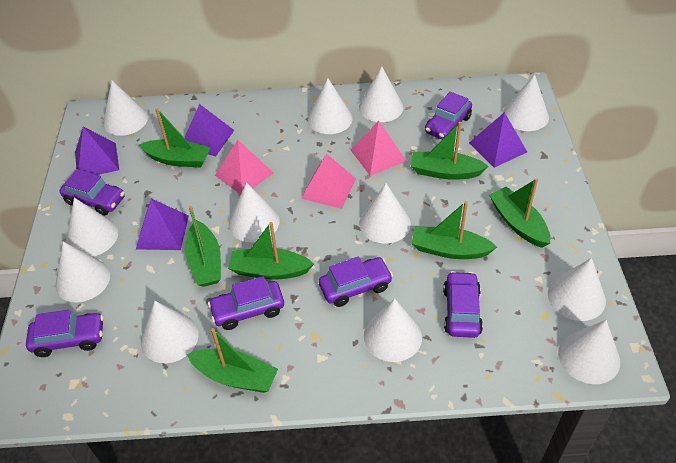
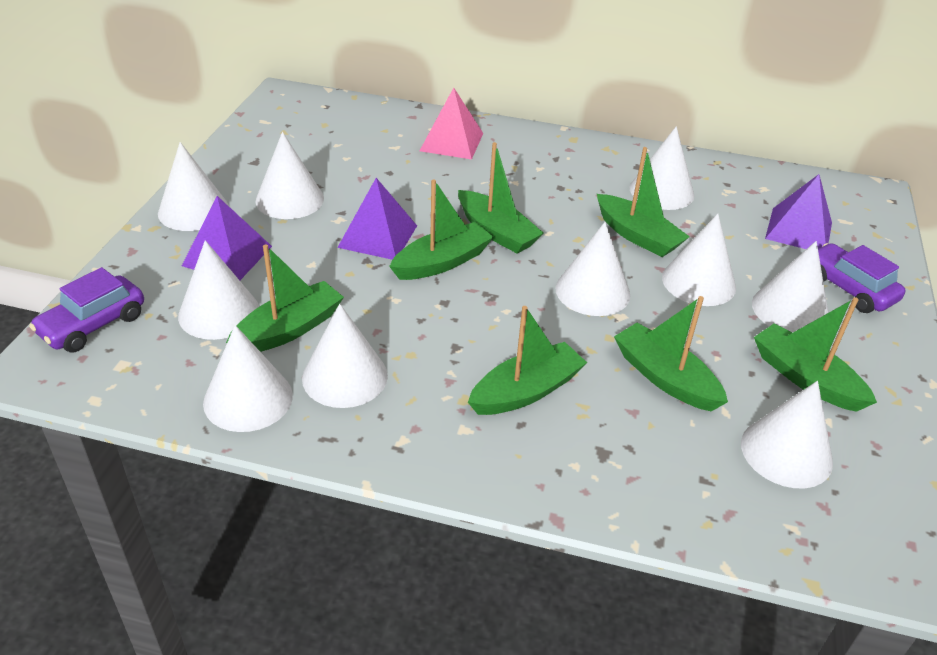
pink pyramid: 3 -> 1
purple car: 6 -> 2
purple pyramid: 4 -> 3
white cone: 12 -> 10

